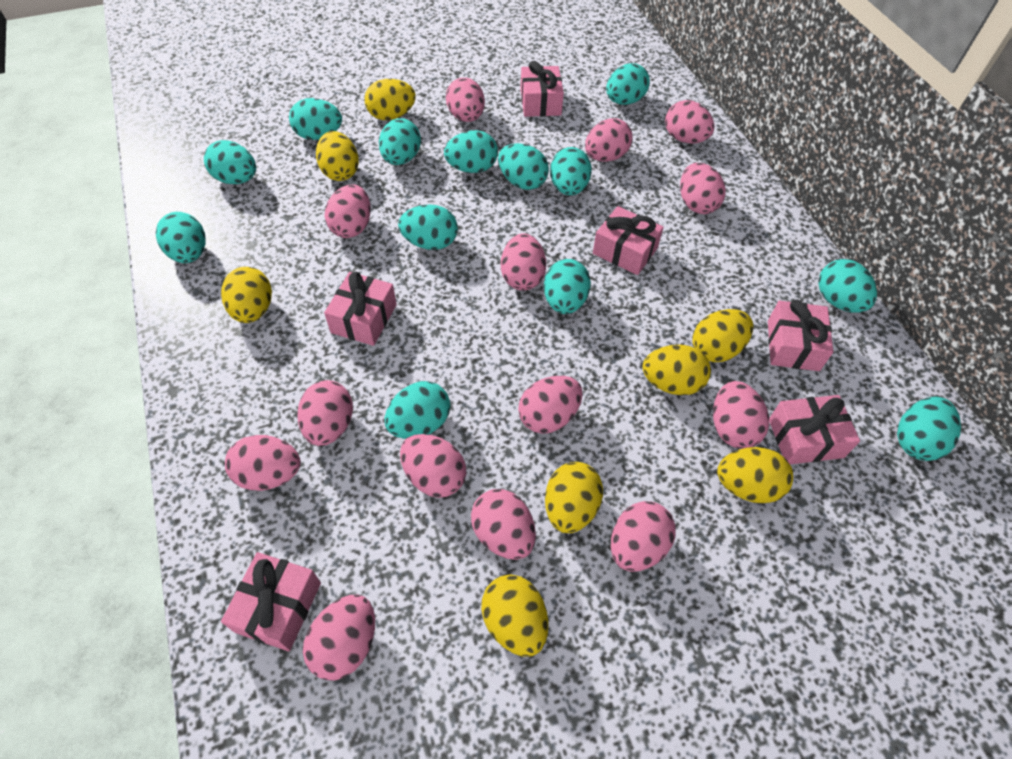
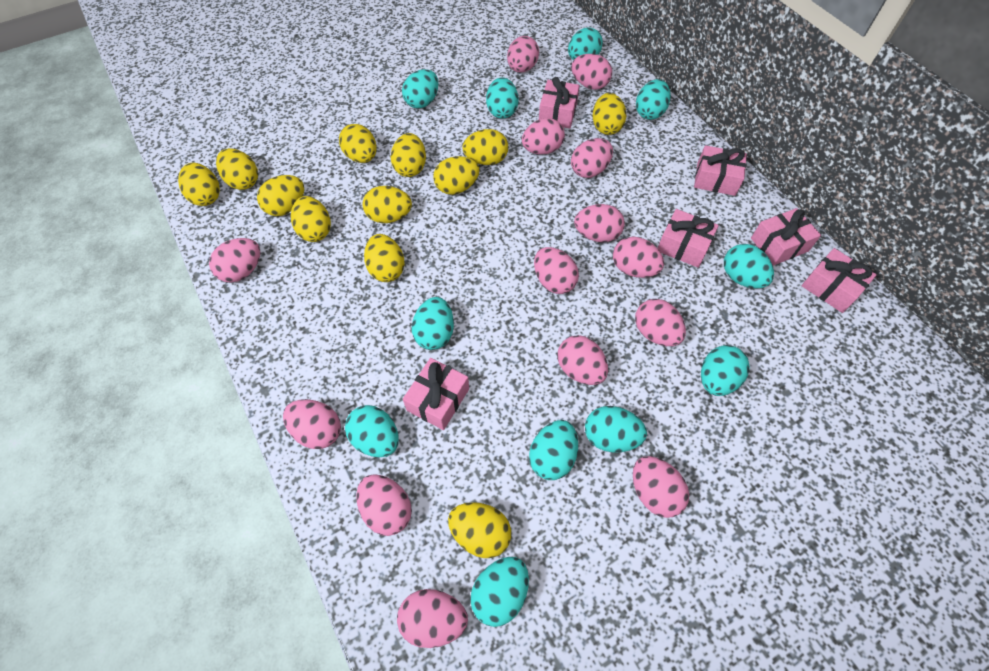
turquoise egg: 13 -> 11
yellow egg: 8 -> 12

